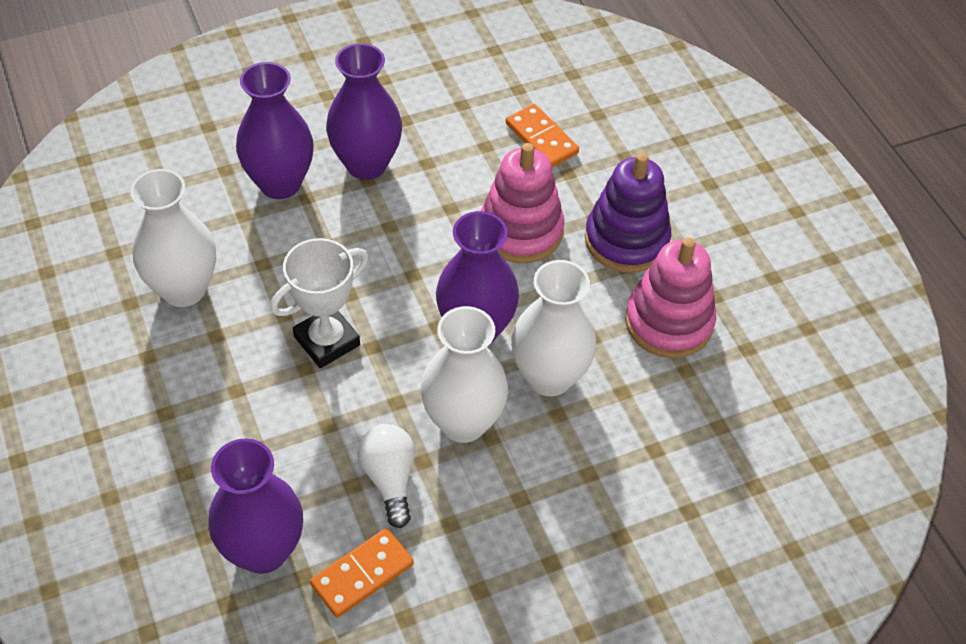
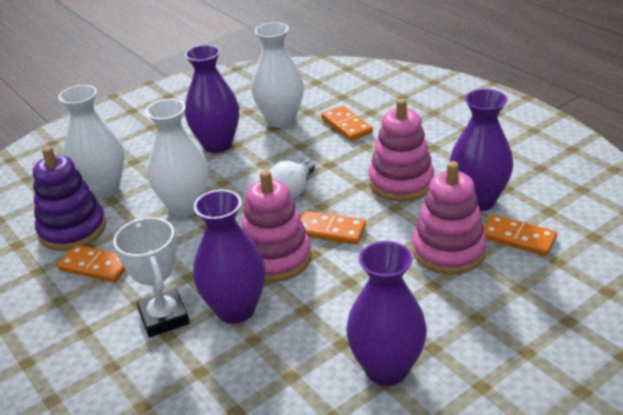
orange domino: 2 -> 4
pink stacking toy: 2 -> 3

